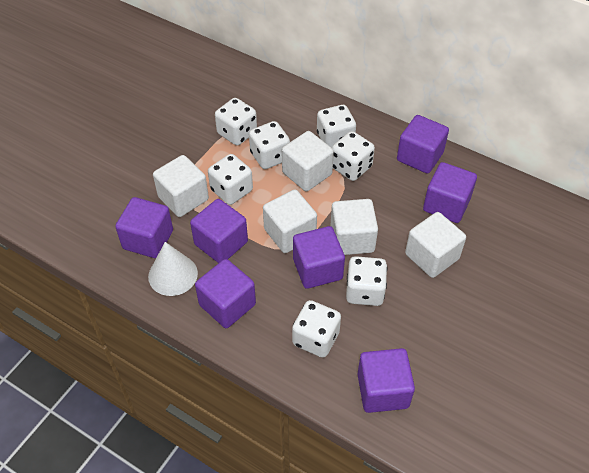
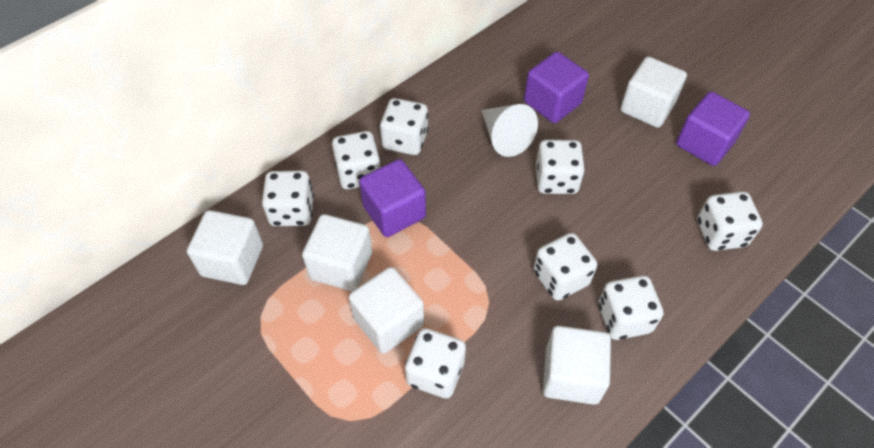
purple cube: 7 -> 3
white dice: 7 -> 8

